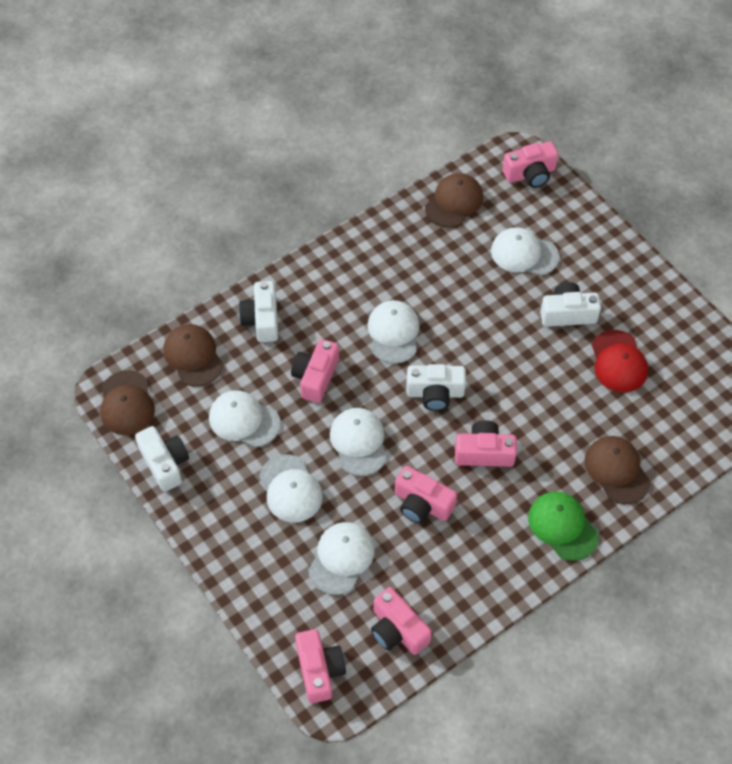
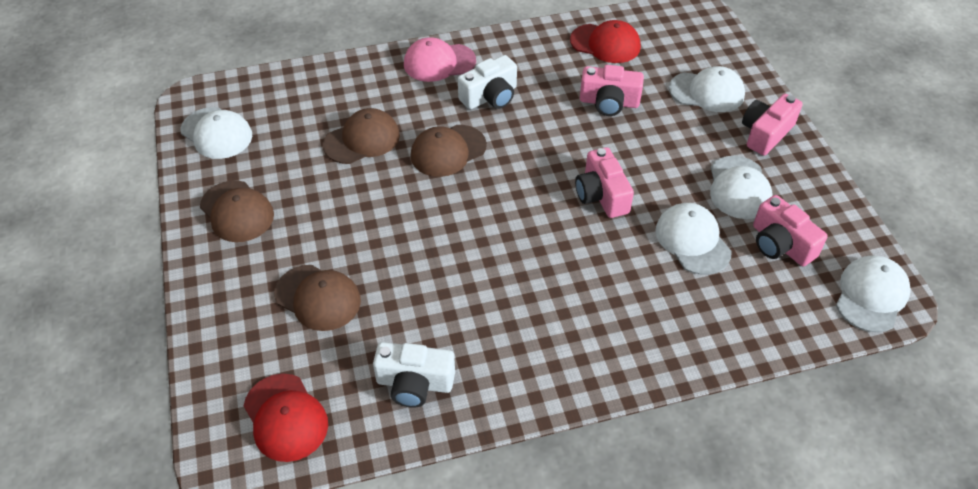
green cap: 1 -> 0
pink camera: 6 -> 4
pink cap: 0 -> 1
red cap: 1 -> 2
white camera: 4 -> 2
white cap: 6 -> 5

